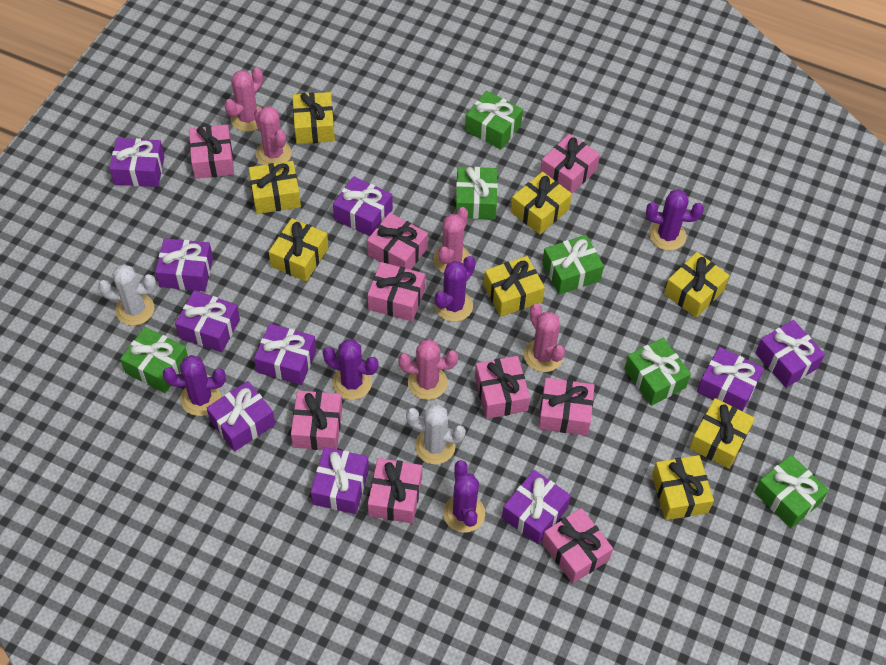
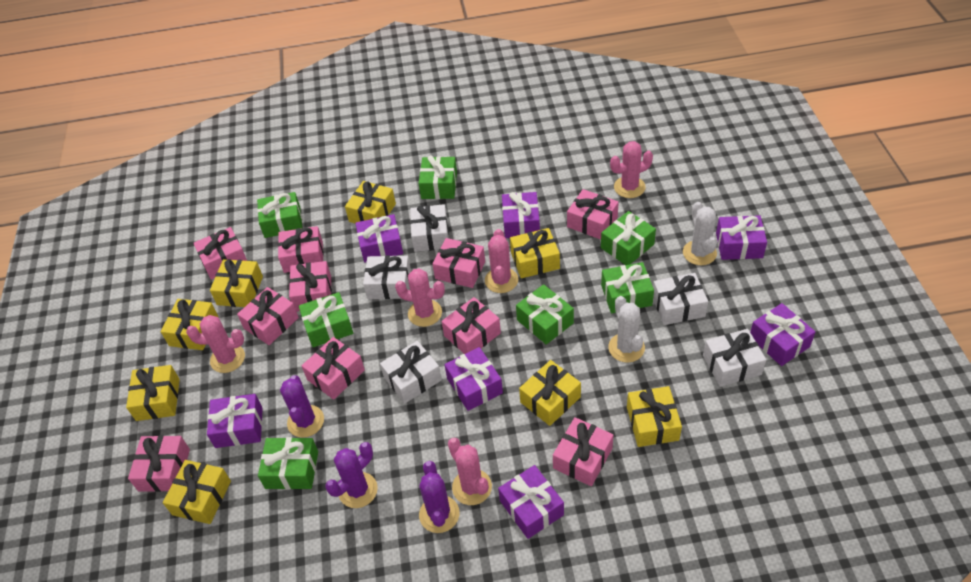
green gift: 6 -> 7
pink gift: 9 -> 10
purple cactus: 5 -> 3
purple gift: 10 -> 7
white gift: 0 -> 5

